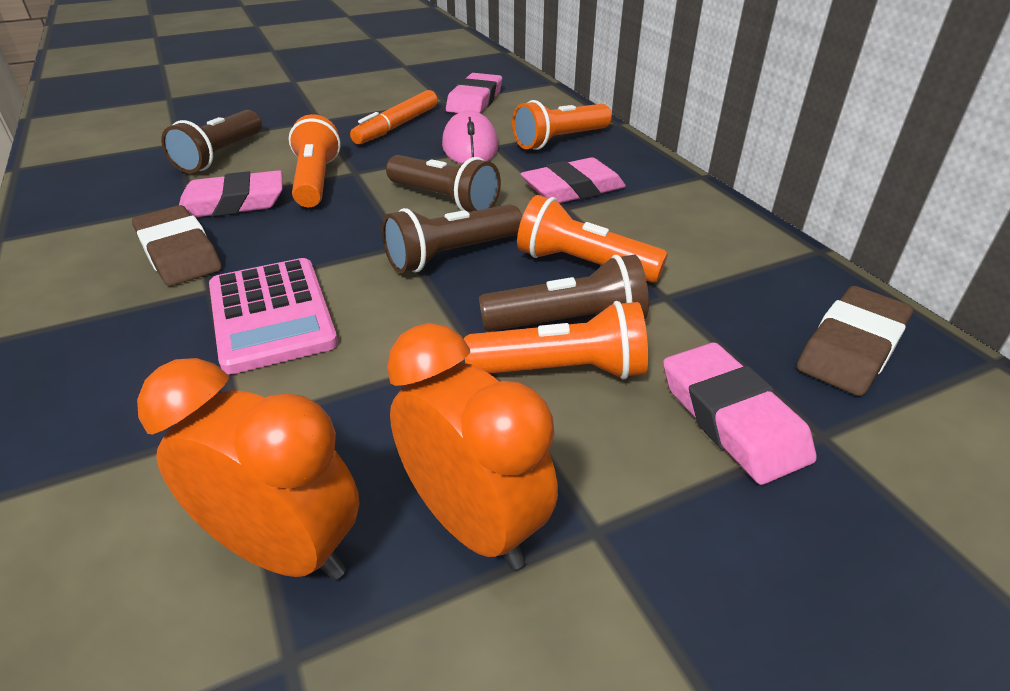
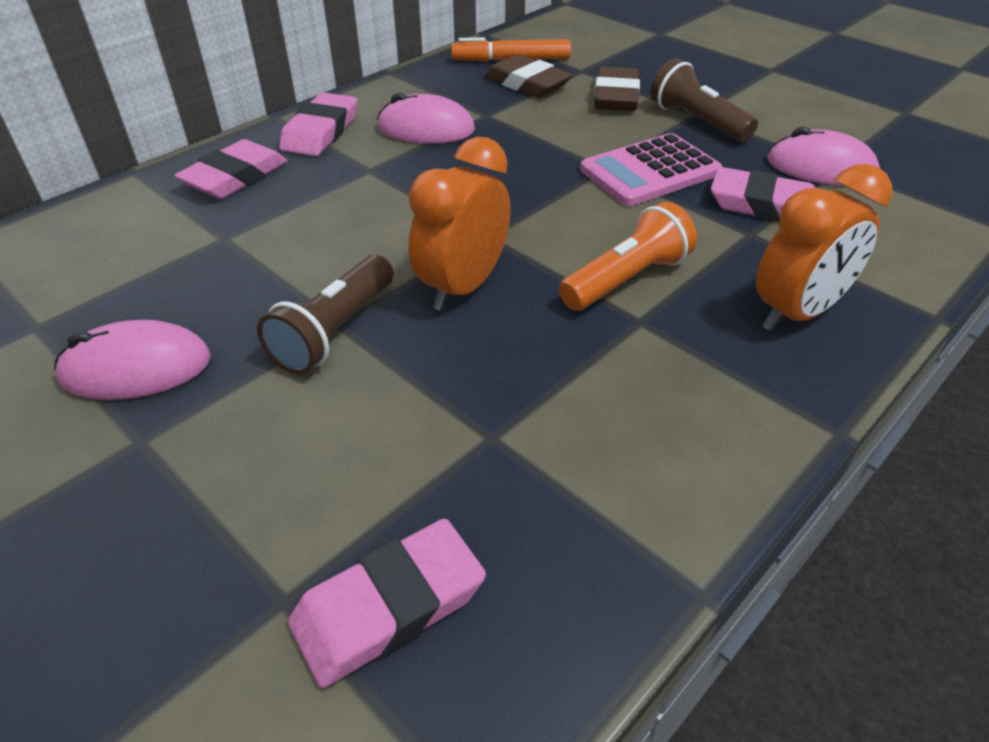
brown flashlight: 4 -> 2
orange flashlight: 4 -> 1
pink mouse: 1 -> 3

